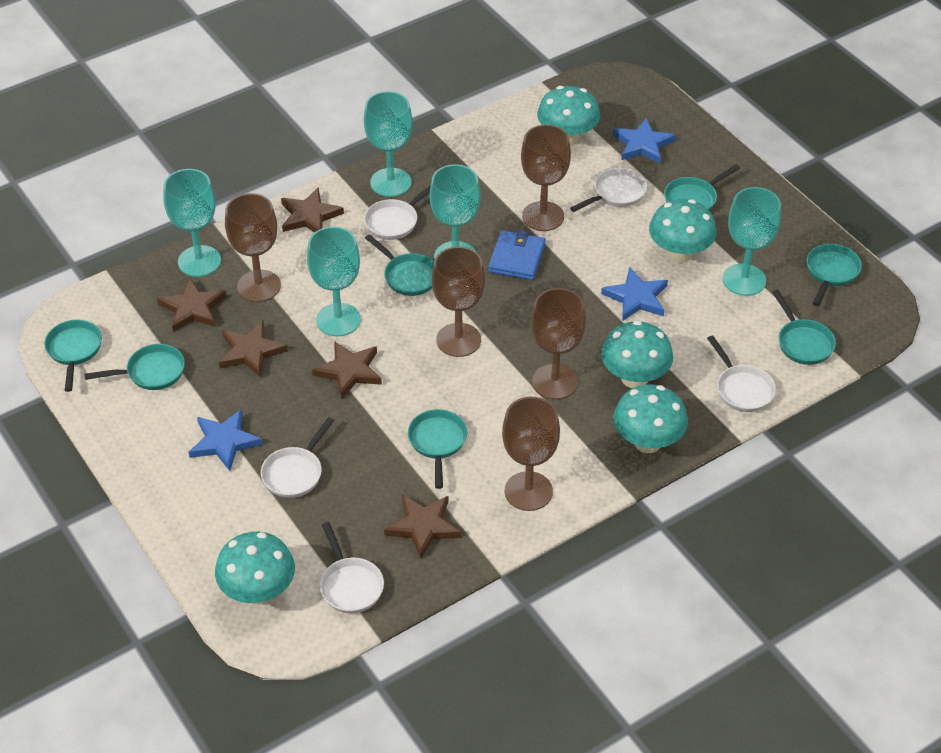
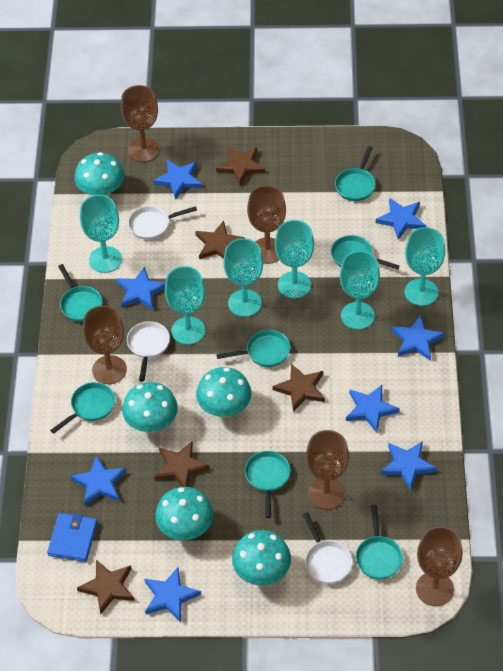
blue star: 3 -> 8
turquoise goblet: 5 -> 6
white pan: 5 -> 3

